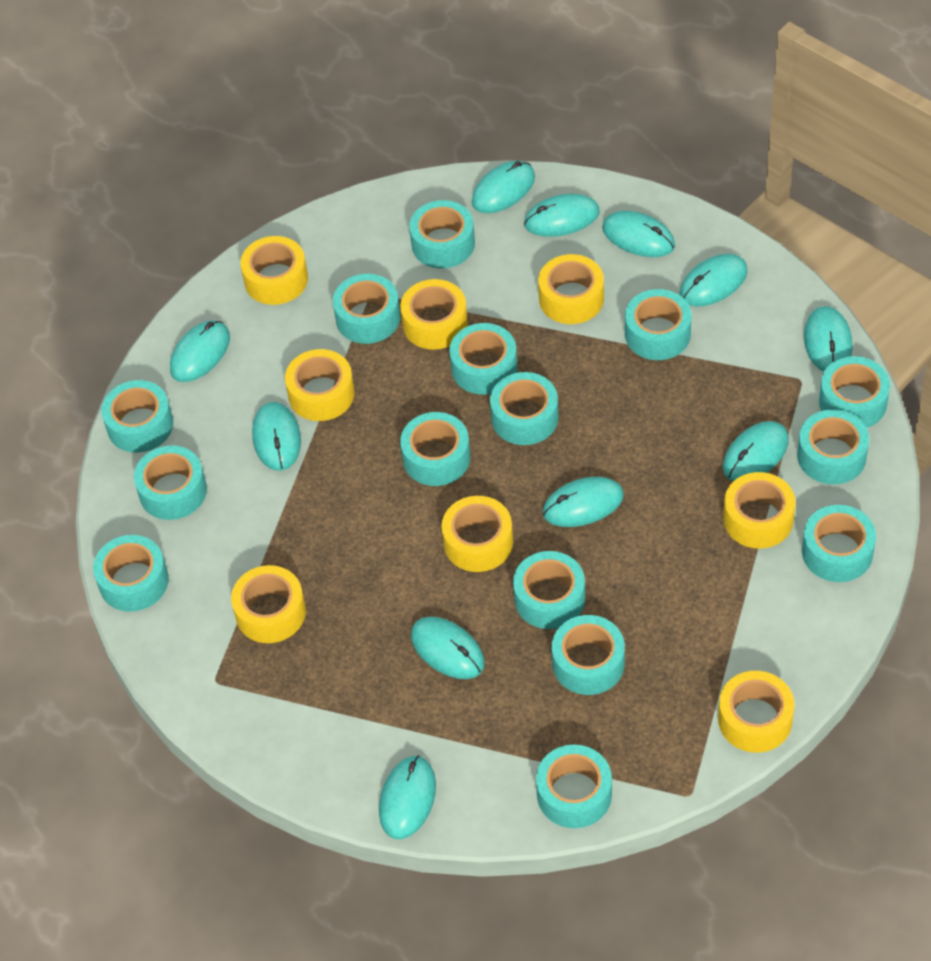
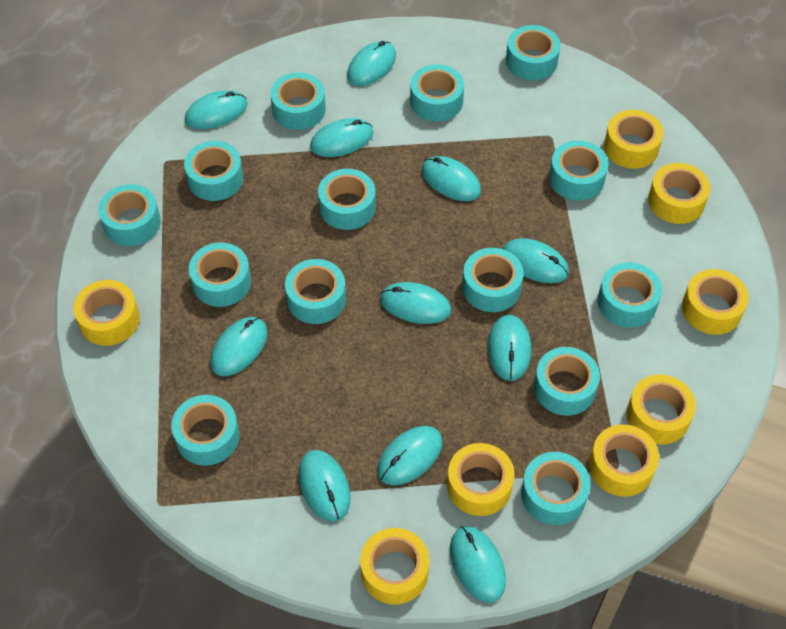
turquoise tape: 15 -> 14

